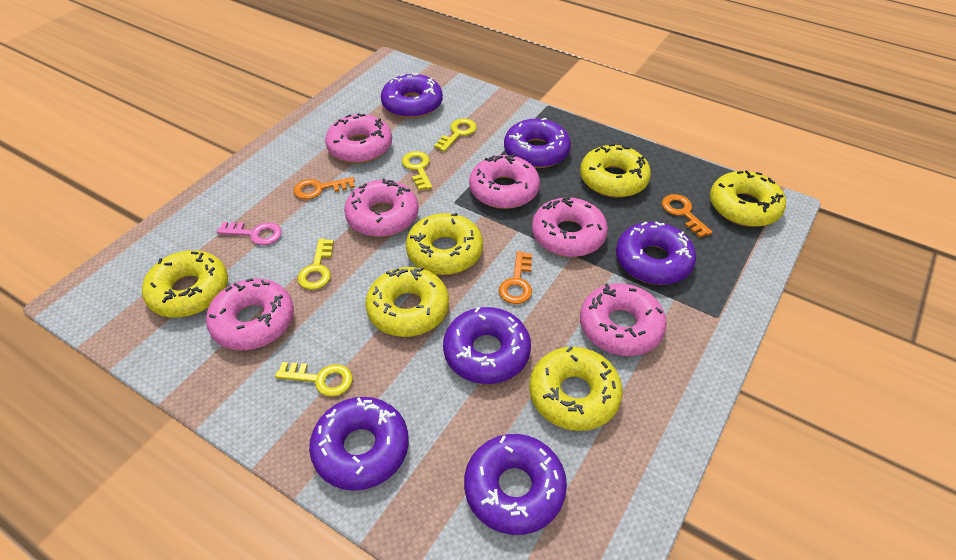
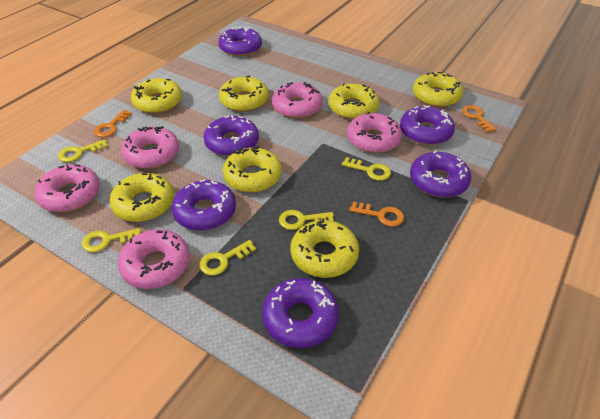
pink donut: 6 -> 5
pink key: 1 -> 0
yellow donut: 6 -> 7
yellow key: 4 -> 5

